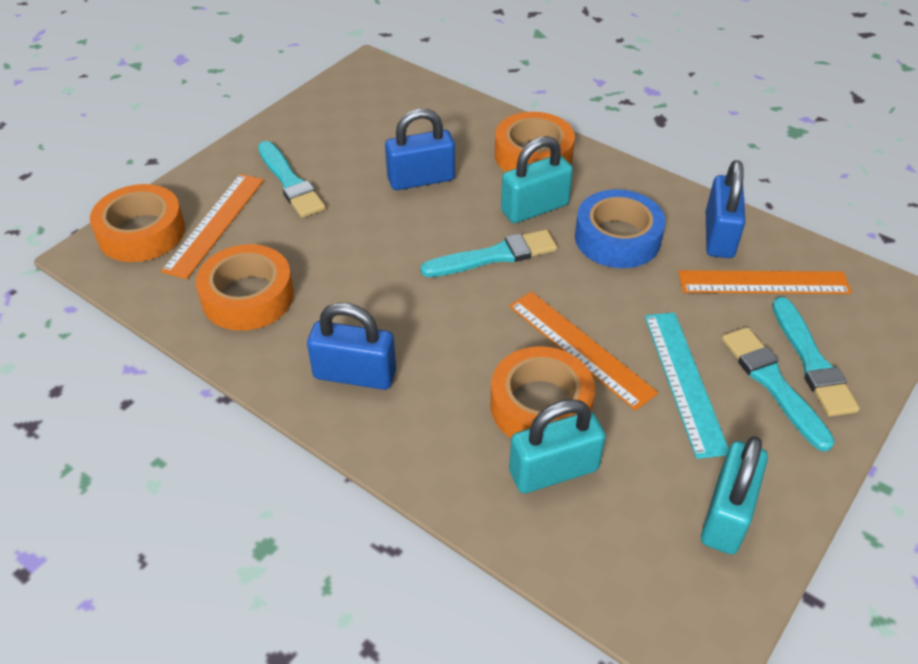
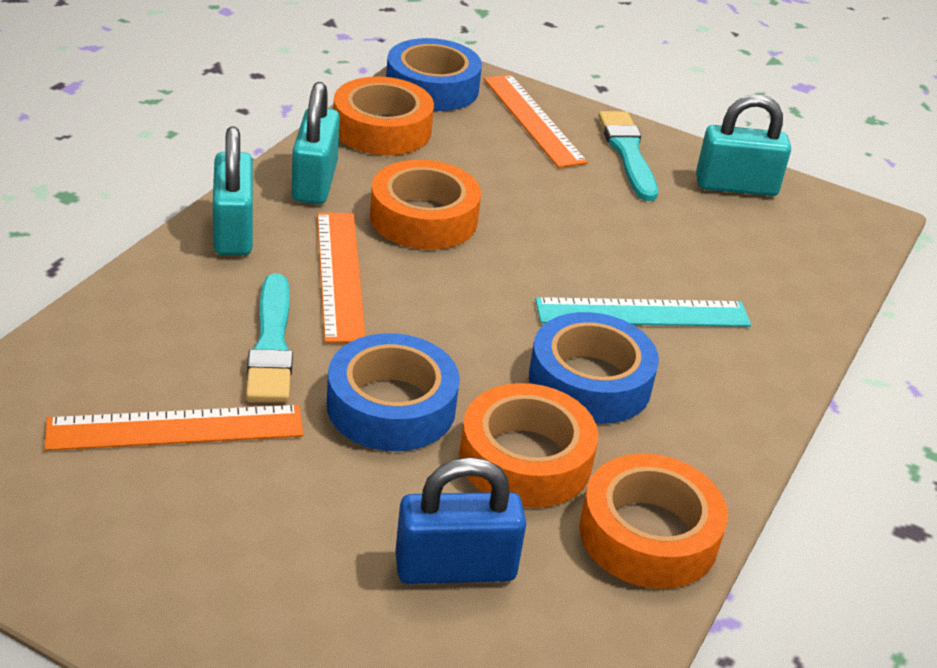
blue padlock: 3 -> 1
blue tape: 1 -> 3
turquoise brush: 4 -> 2

